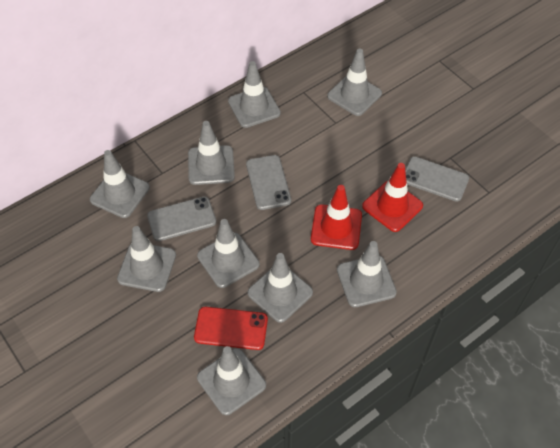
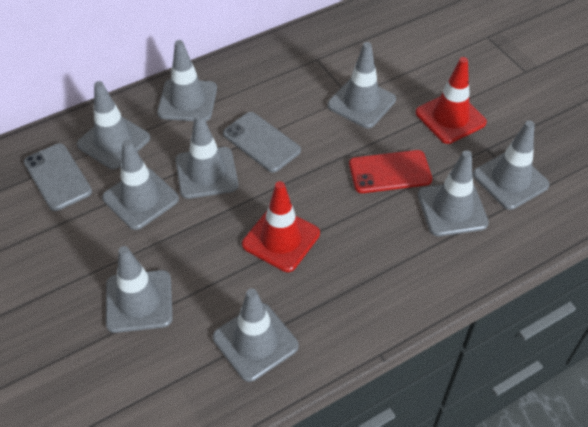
grey phone: 3 -> 2

